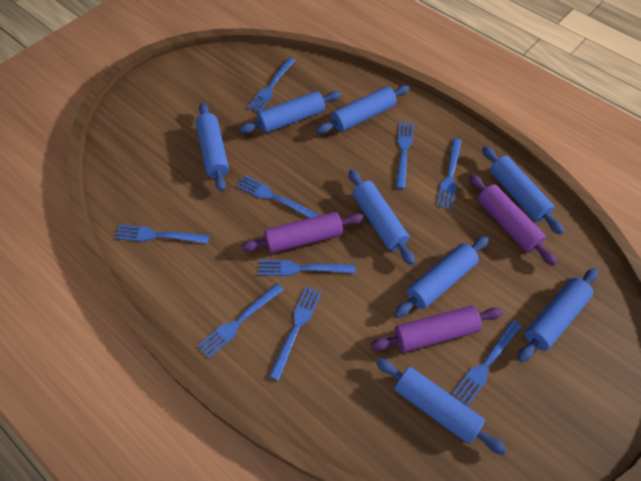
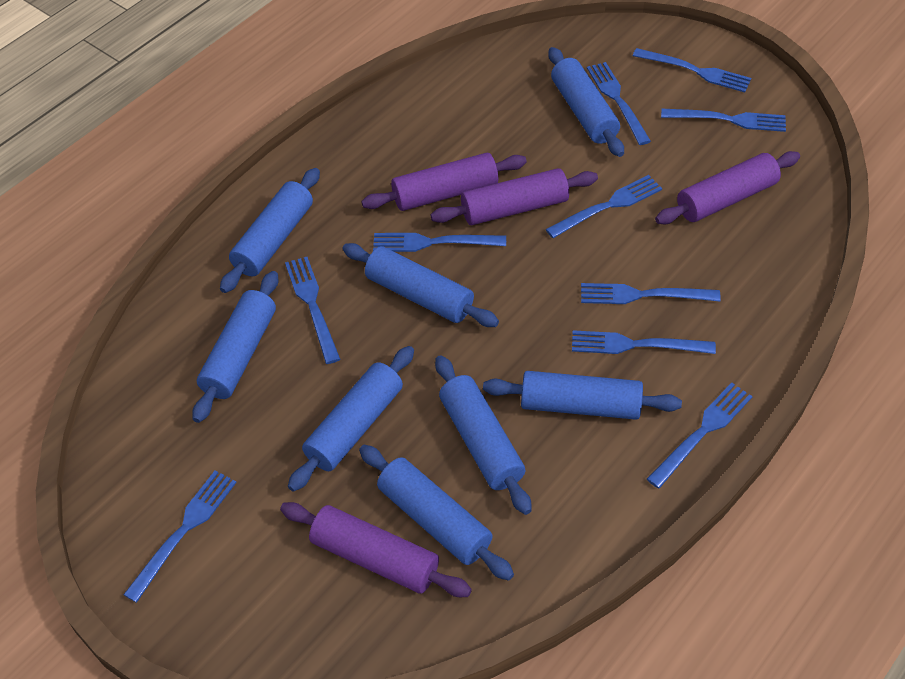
blue fork: 9 -> 10
purple rolling pin: 3 -> 4

